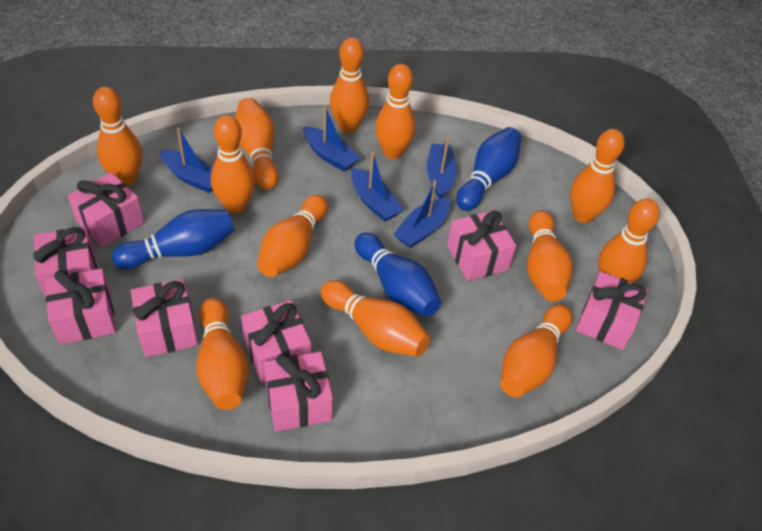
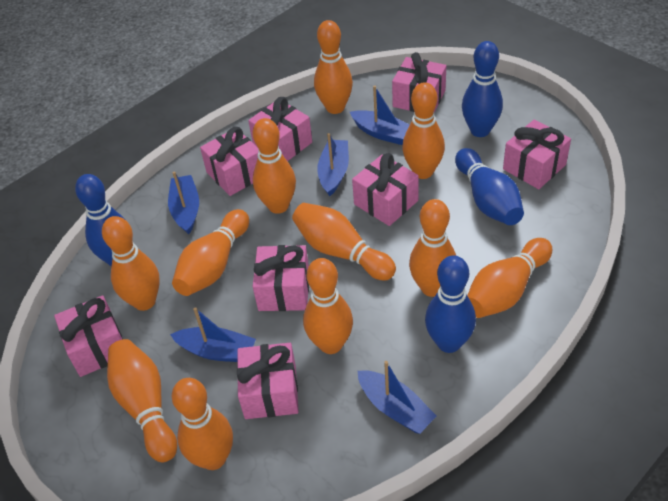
blue bowling pin: 3 -> 4
orange bowling pin: 12 -> 11

